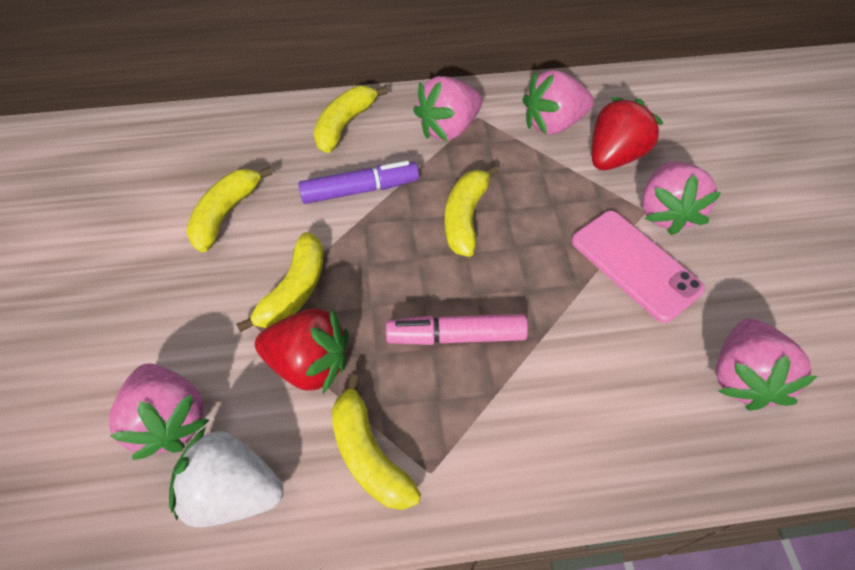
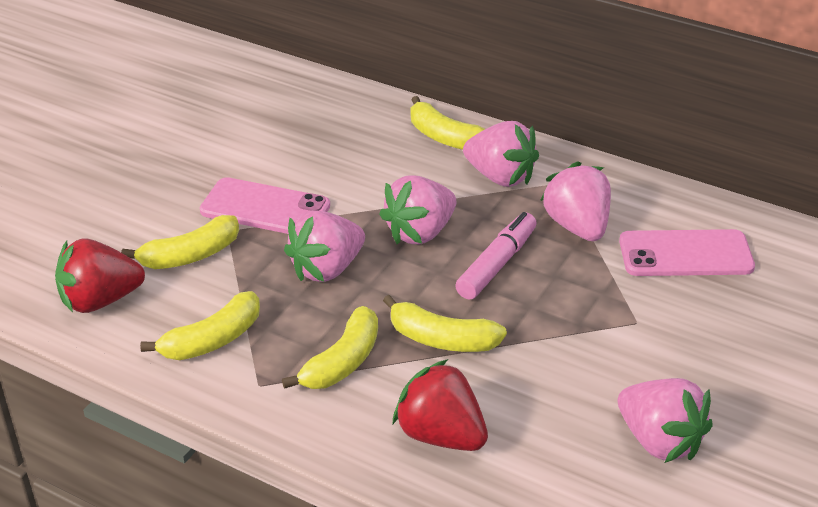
pink phone: 1 -> 2
purple marker: 1 -> 0
white strawberry: 1 -> 0

